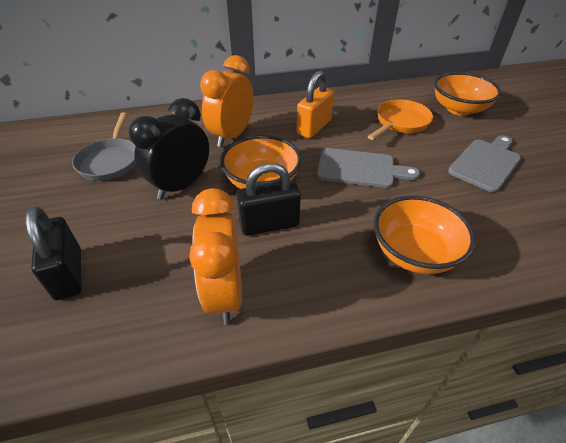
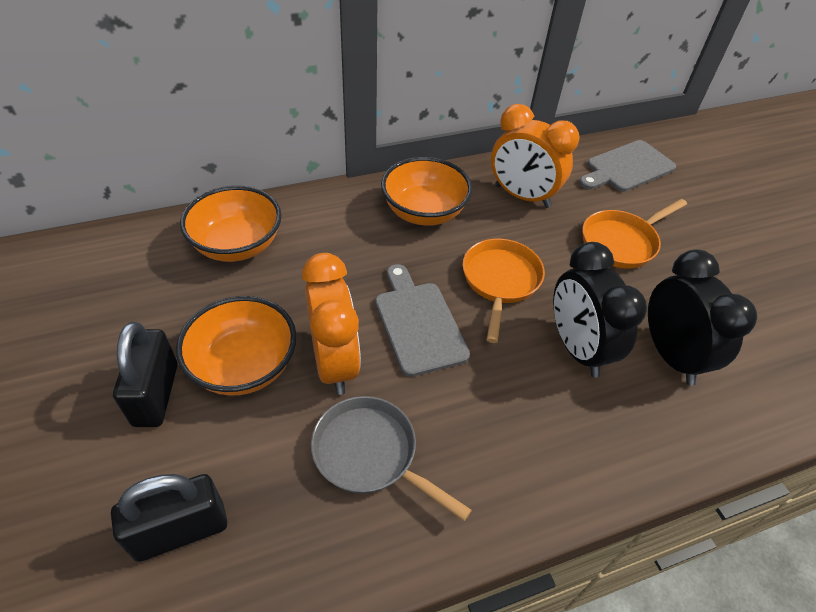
black clock: 1 -> 2
orange padlock: 1 -> 0
orange pan: 1 -> 2

